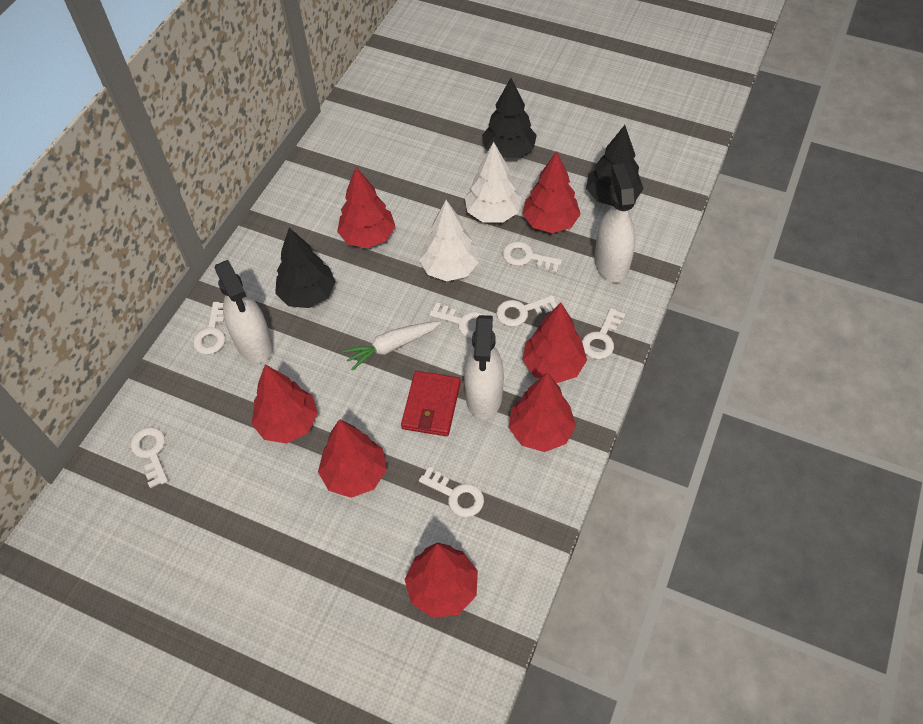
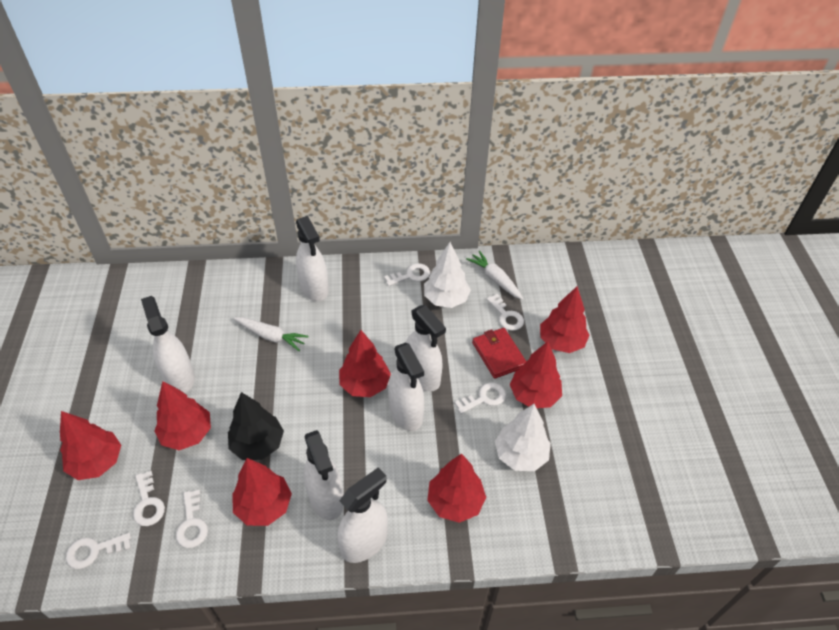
black tree: 3 -> 1
white carrot: 1 -> 2
white key: 7 -> 6
white spray bottle: 3 -> 6

